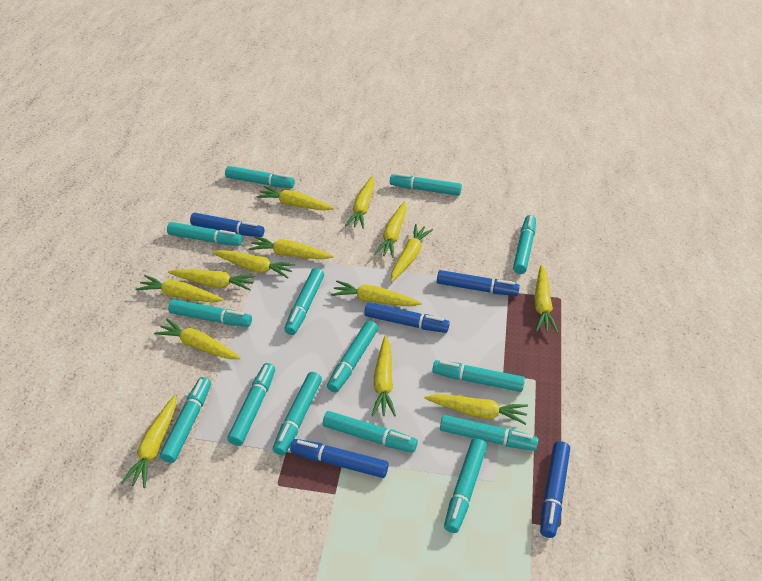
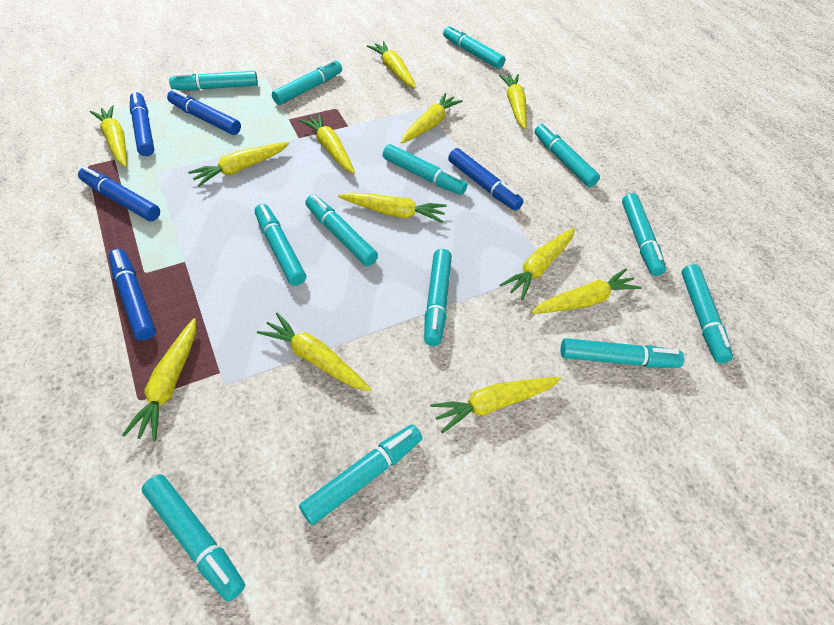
turquoise marker: 14 -> 13
yellow carrot: 14 -> 12

